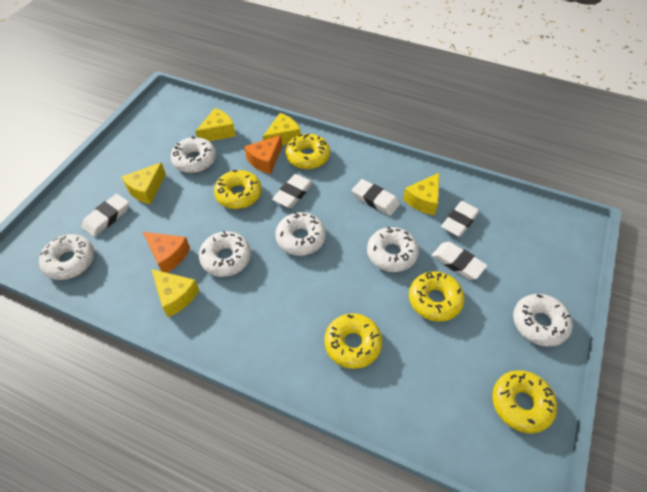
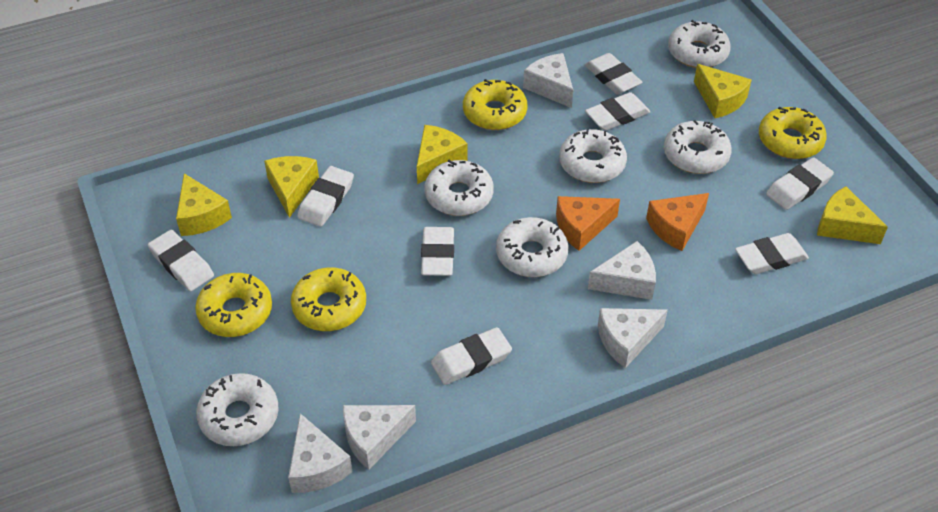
white cheese: 0 -> 5
white eraser: 5 -> 8
yellow donut: 5 -> 4

